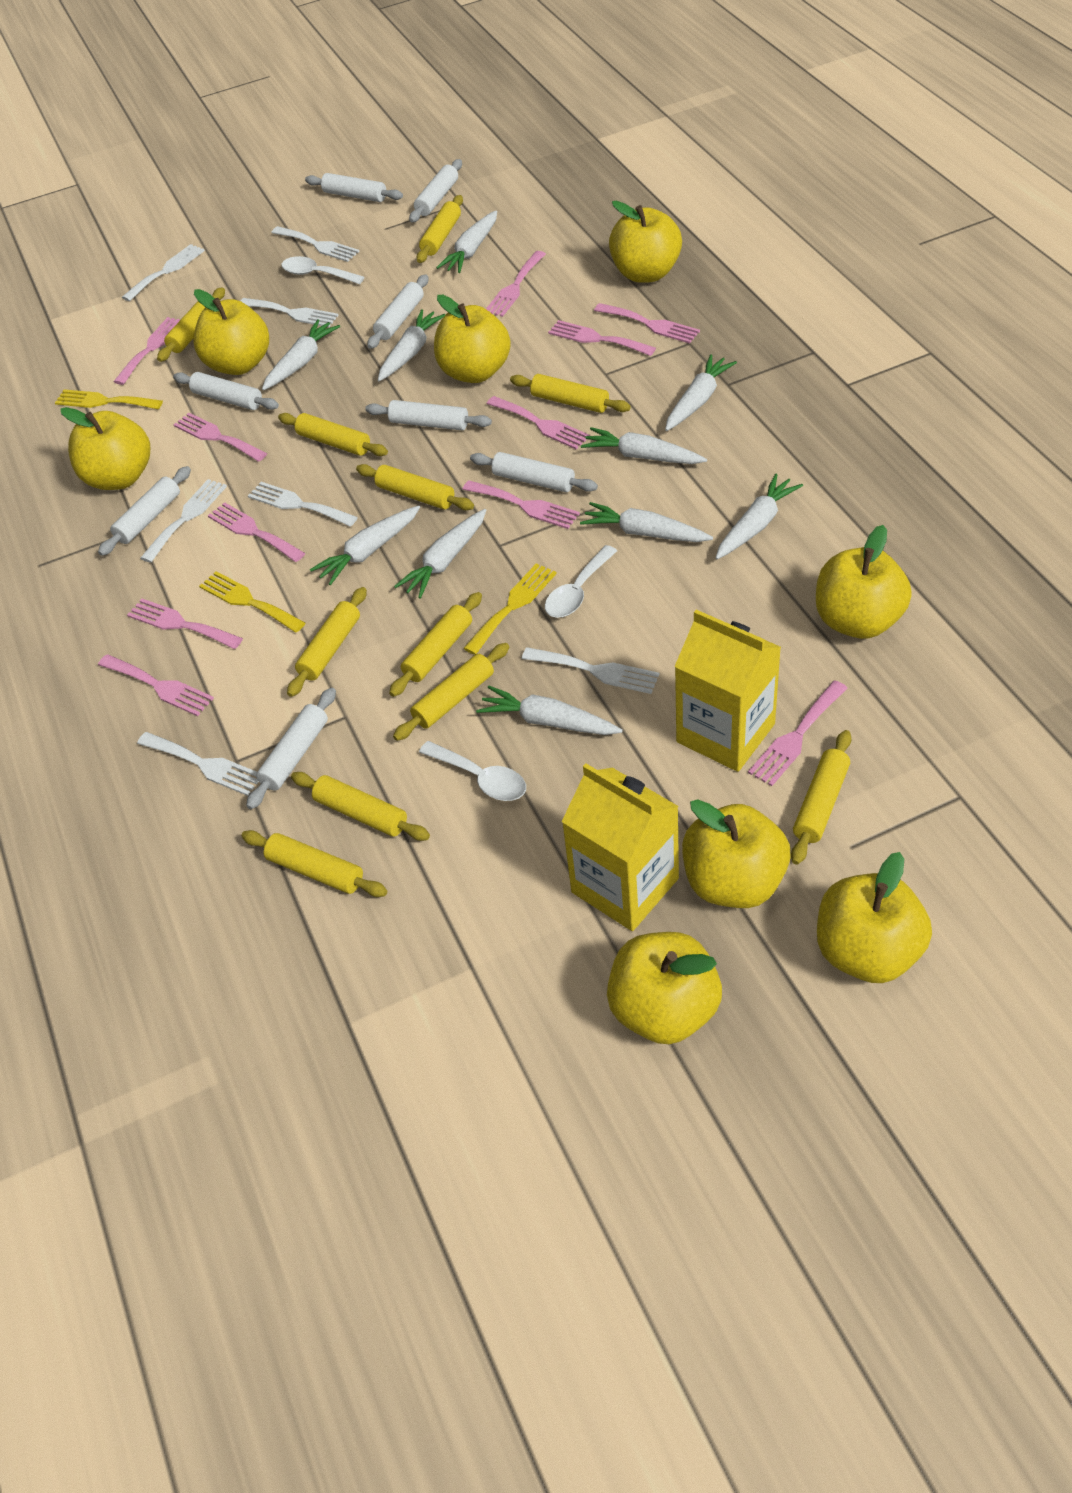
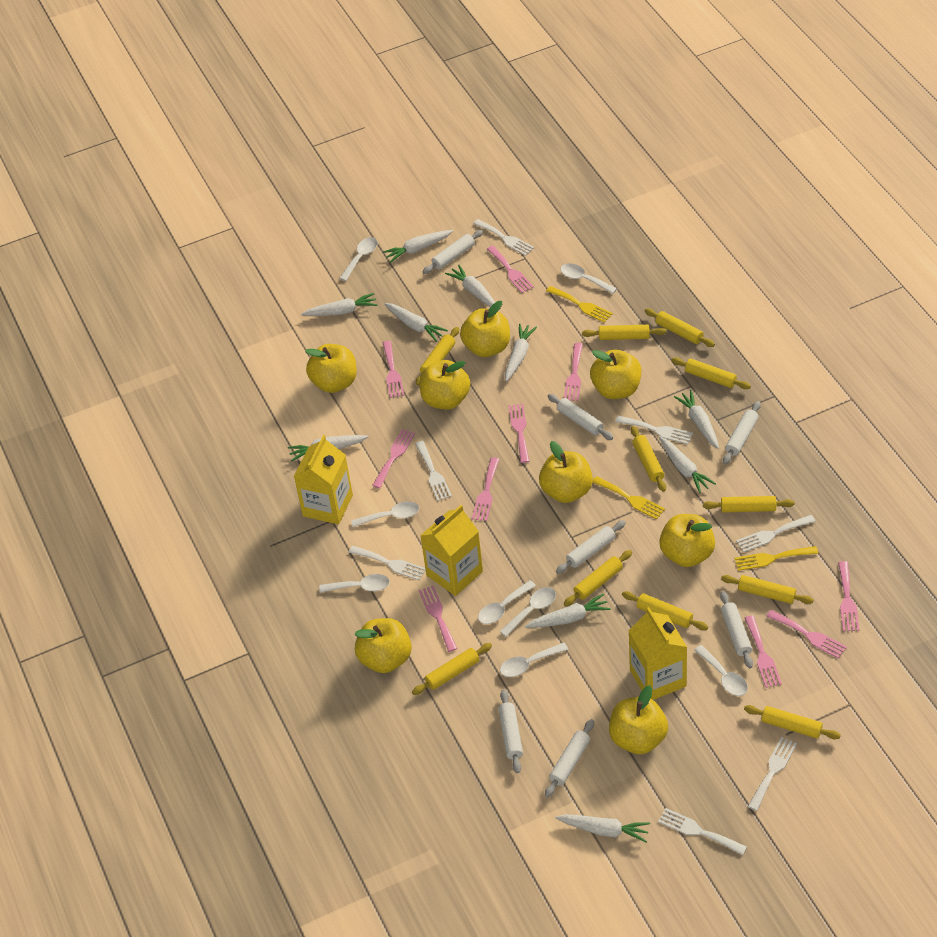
pink fork: 11 -> 10
white rolling pin: 8 -> 7
white spoon: 3 -> 8
yellow carton: 2 -> 3

